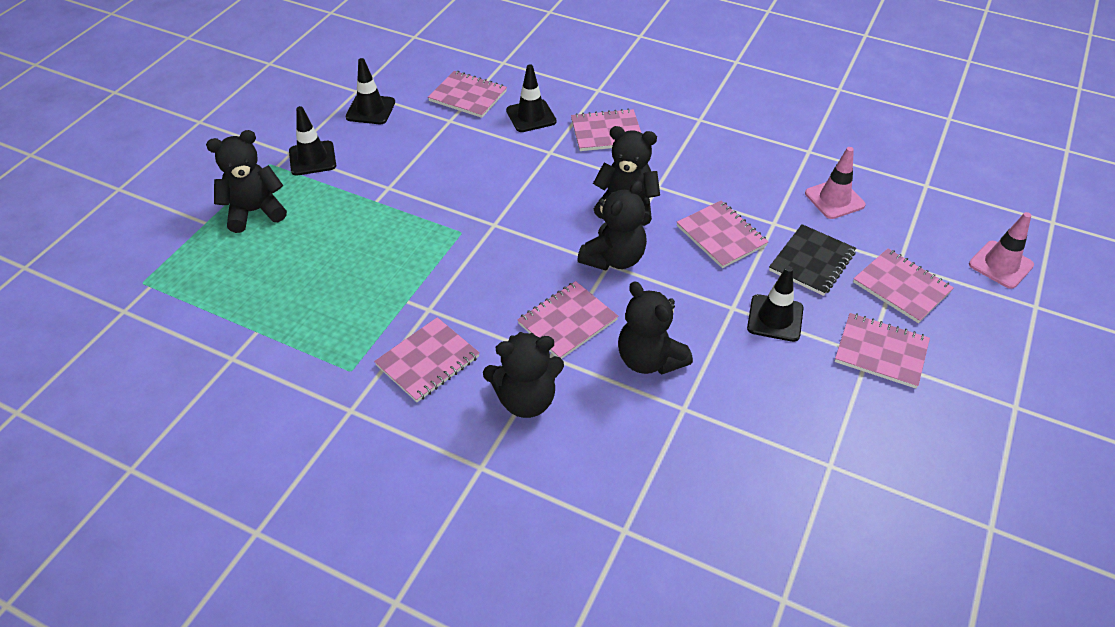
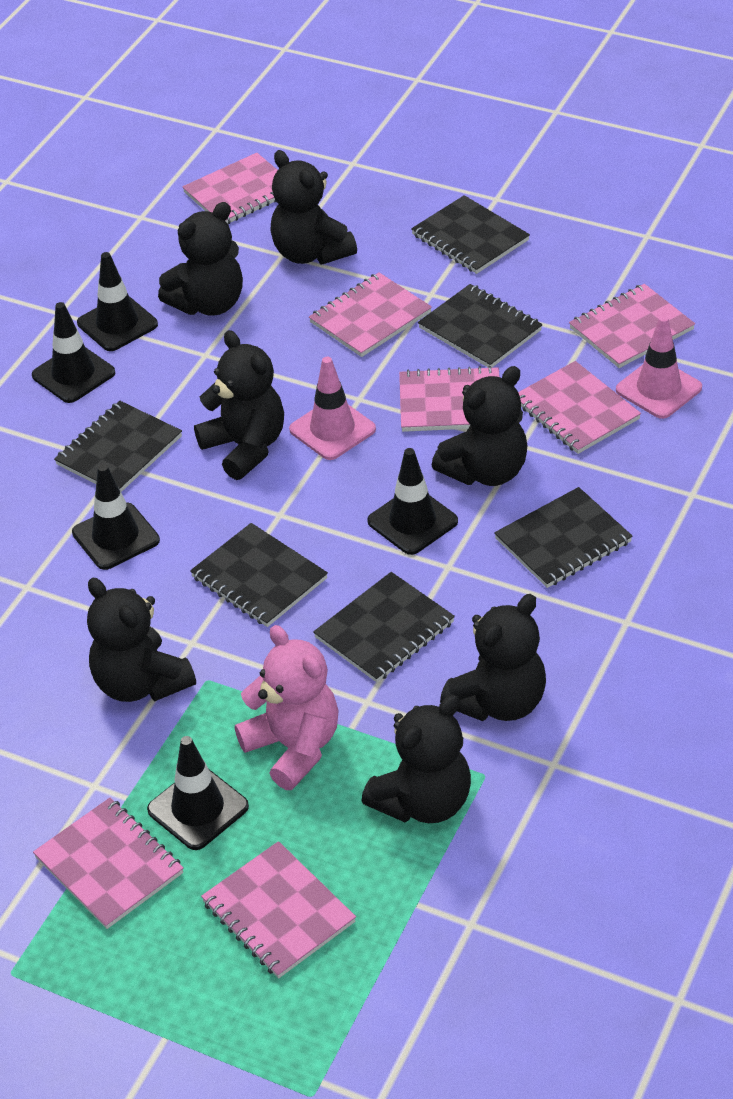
black notebook: 1 -> 6
black teddy bear: 5 -> 7
black traffic cone: 4 -> 5
pink teddy bear: 0 -> 1

